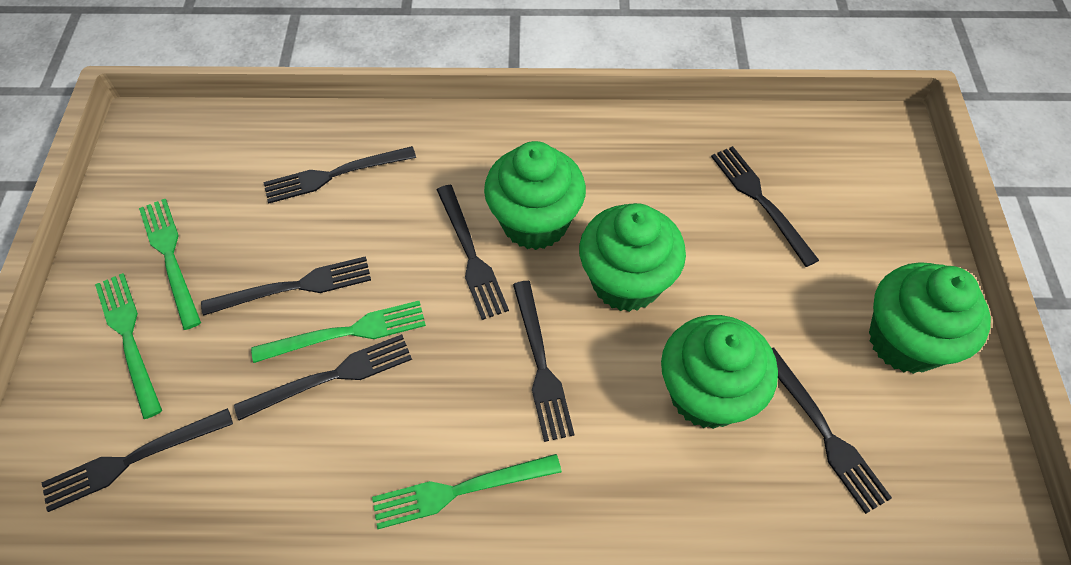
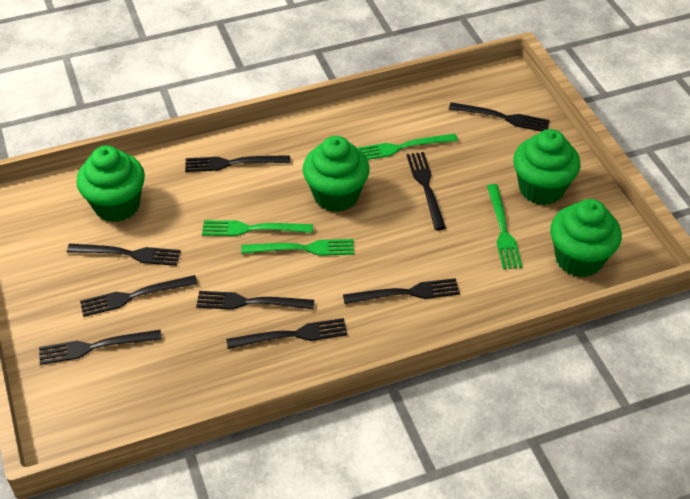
black fork: 8 -> 9

